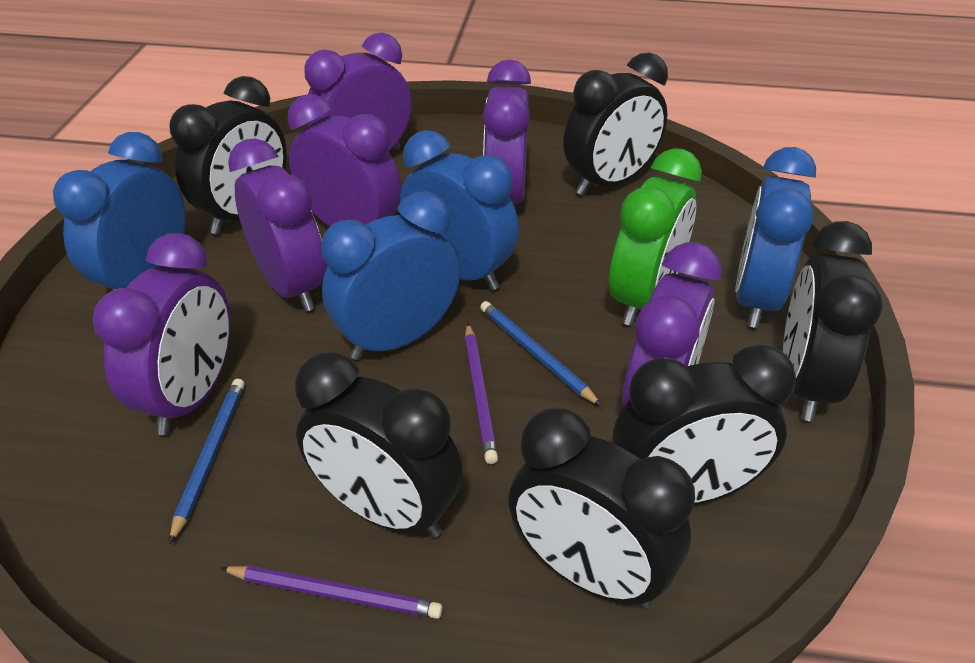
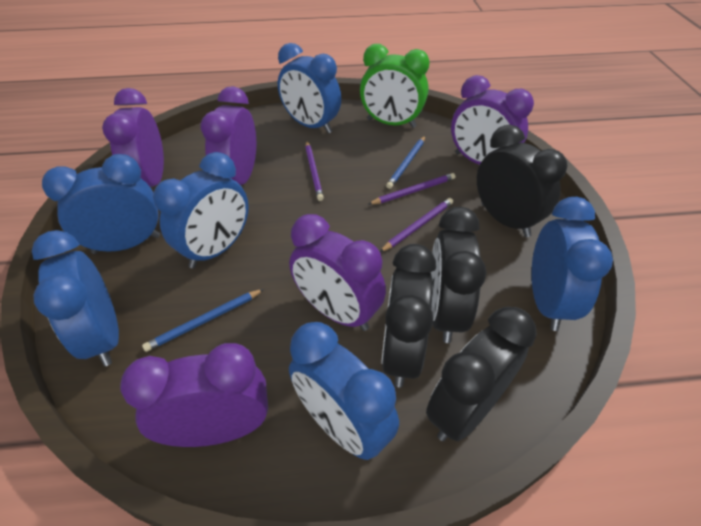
black clock: 6 -> 4
blue clock: 4 -> 6
purple clock: 6 -> 5
purple pencil: 2 -> 3

